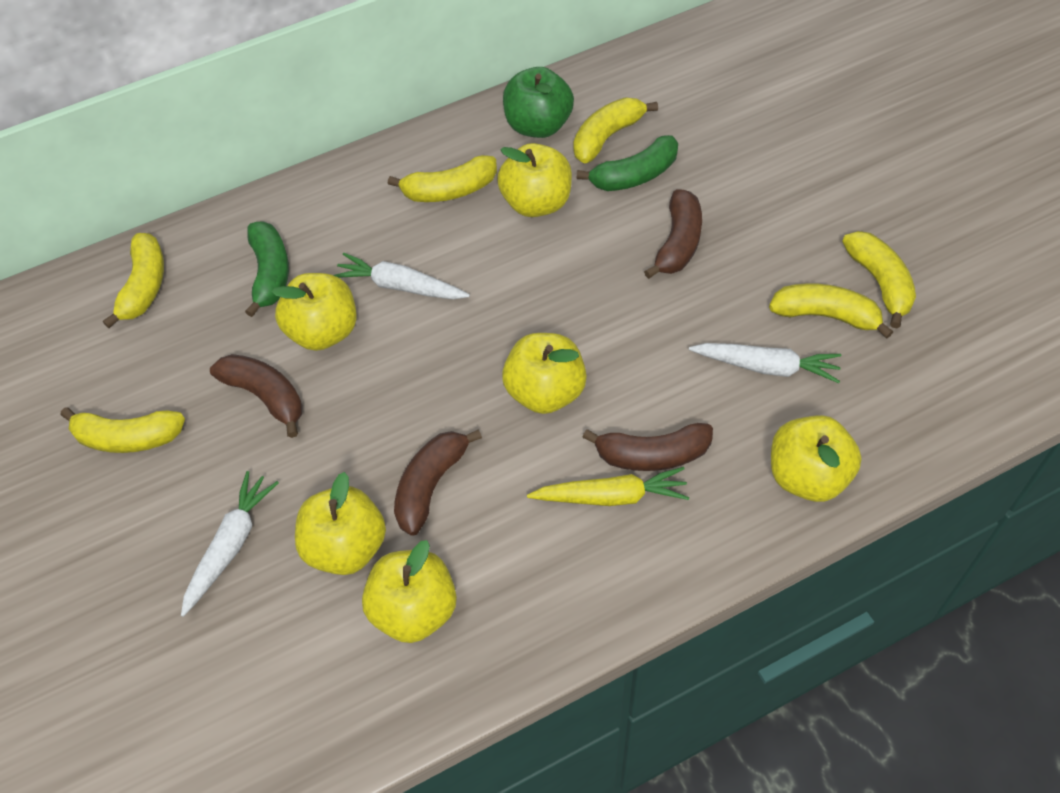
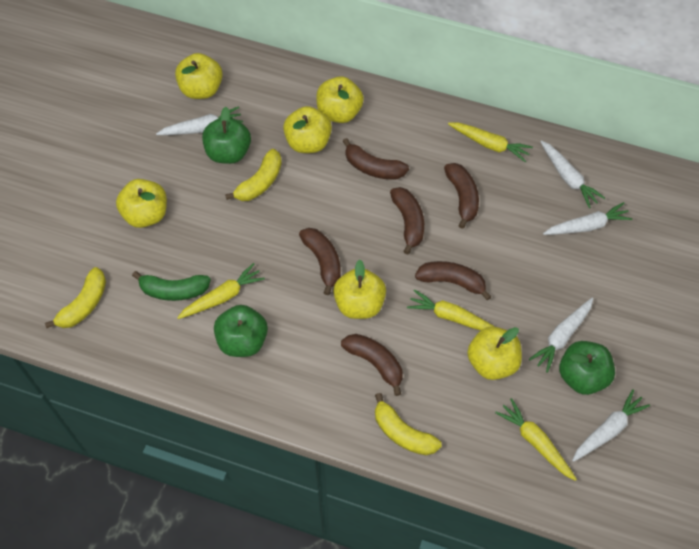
brown banana: 4 -> 6
green apple: 1 -> 3
green banana: 2 -> 1
white carrot: 3 -> 5
yellow banana: 6 -> 3
yellow carrot: 1 -> 4

